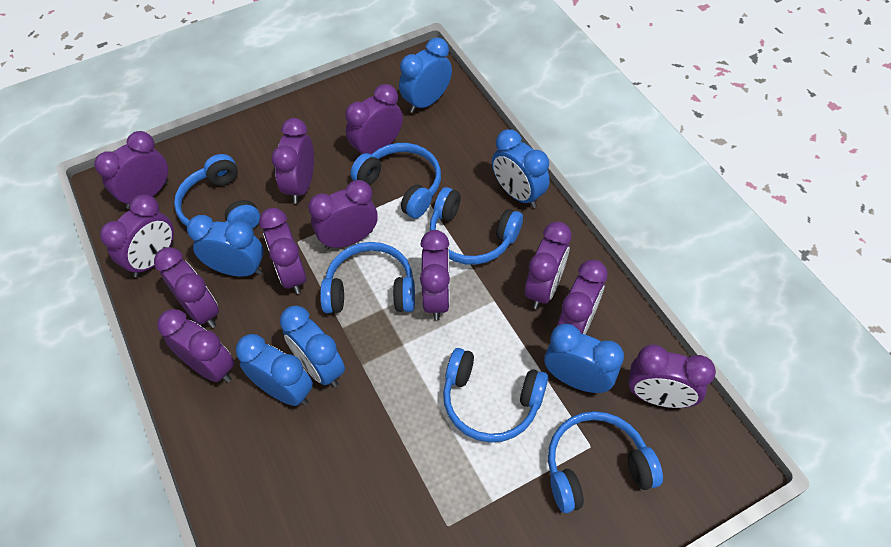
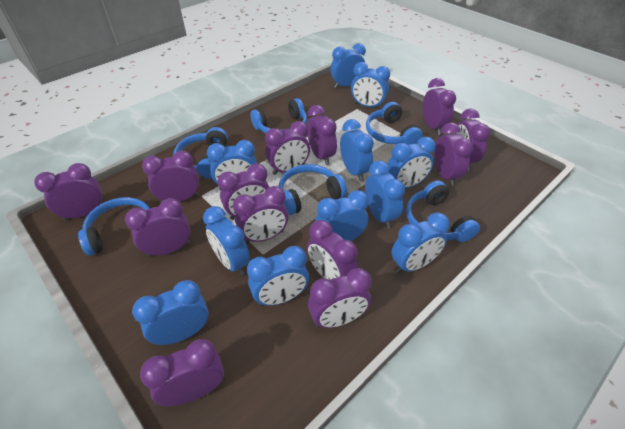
blue clock: 6 -> 11
purple clock: 12 -> 13

